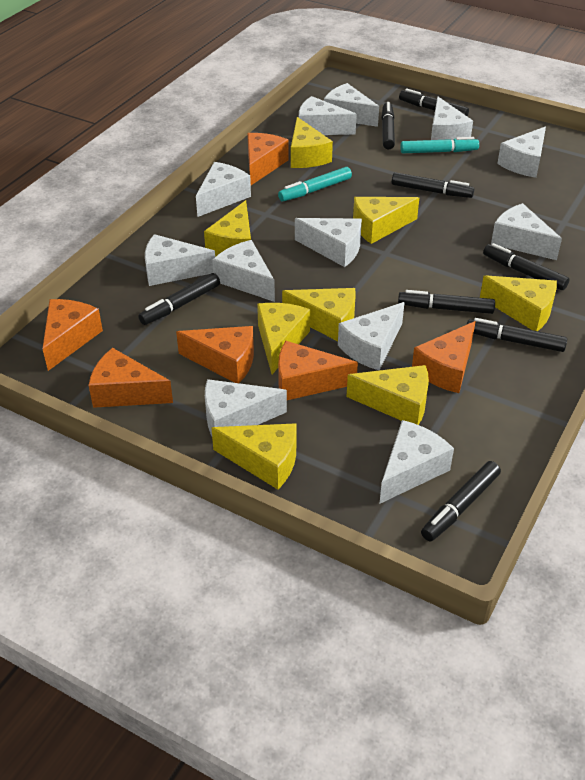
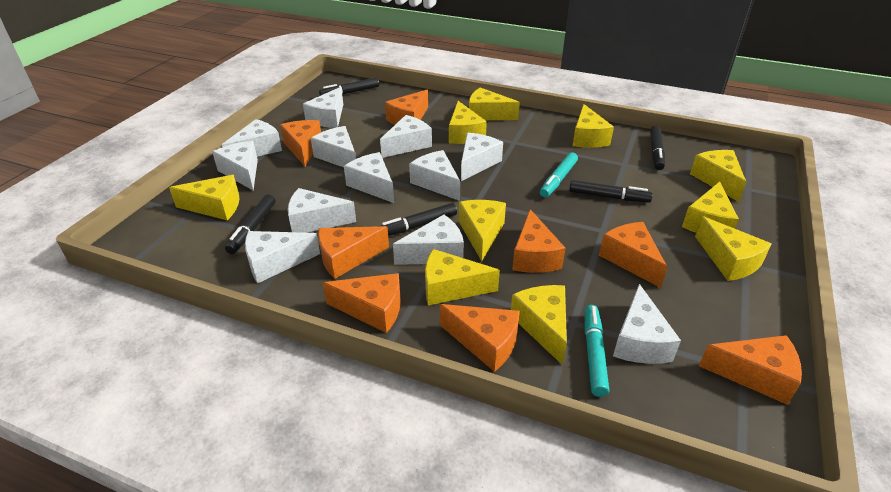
black marker: 8 -> 5
orange cheese: 6 -> 8
yellow cheese: 8 -> 10

